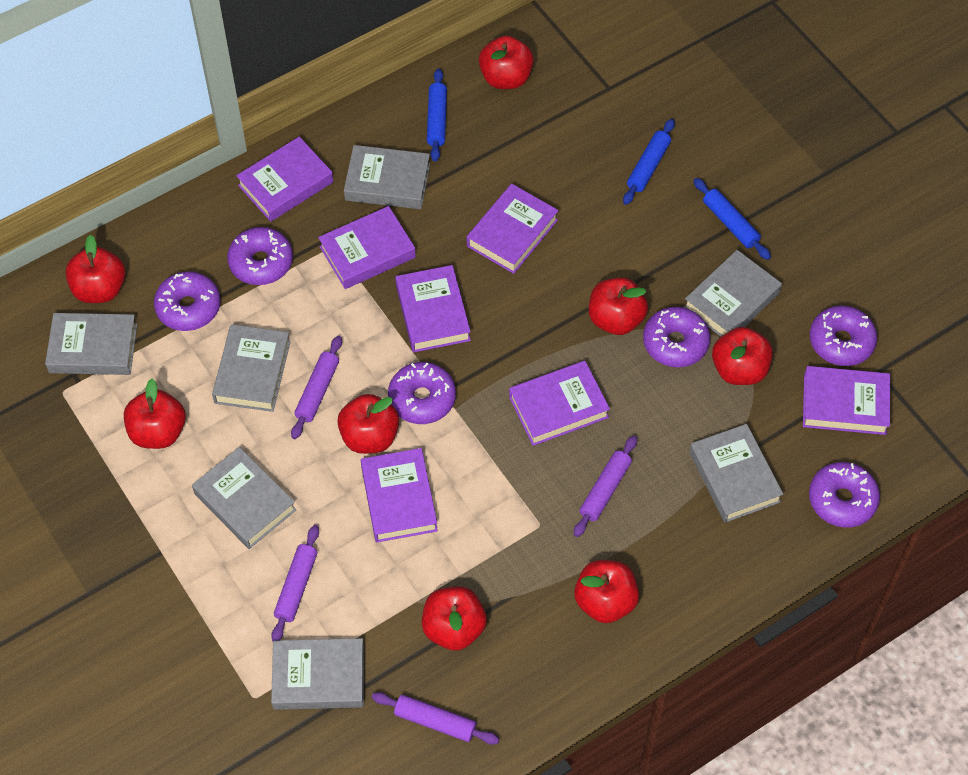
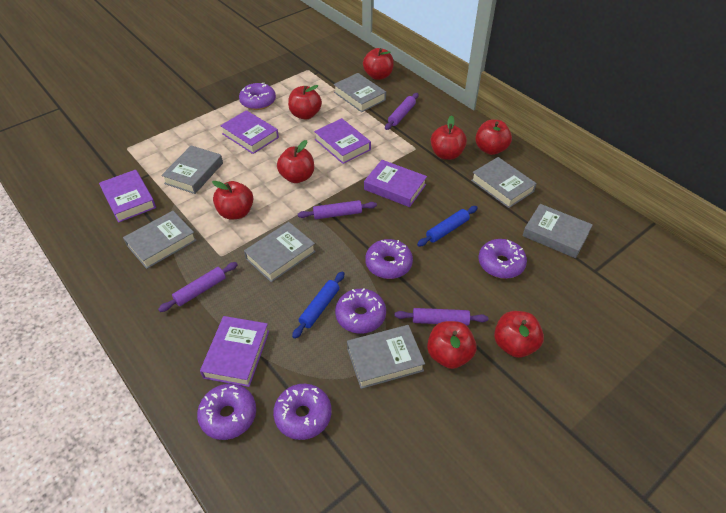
blue rolling pin: 3 -> 2
purple book: 7 -> 5

